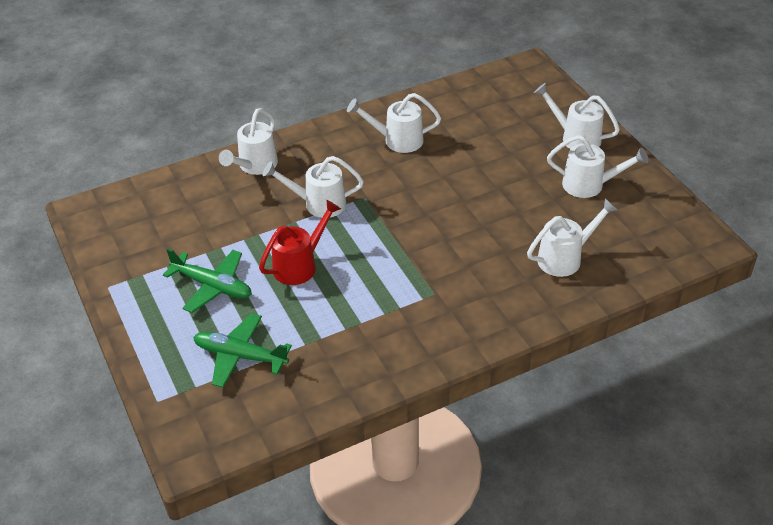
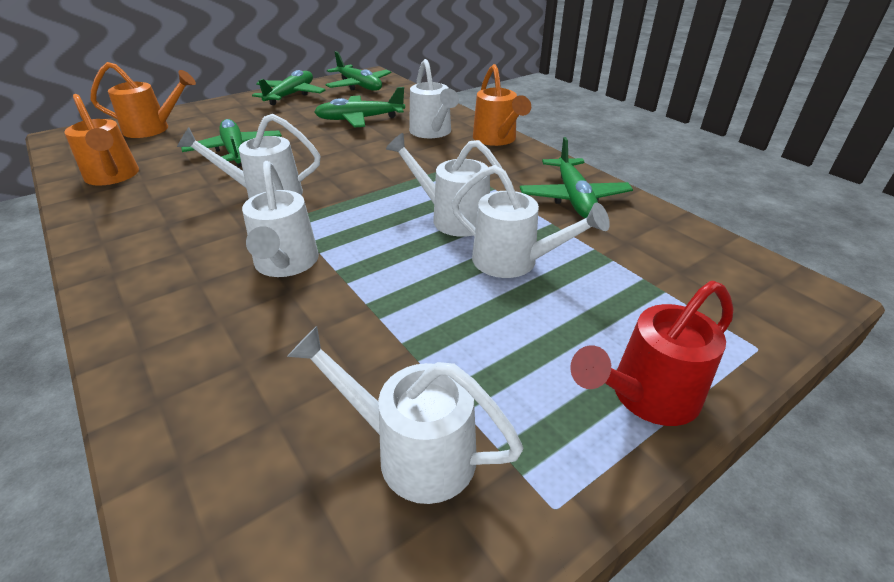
green plane: 2 -> 5
orange watering can: 0 -> 3

